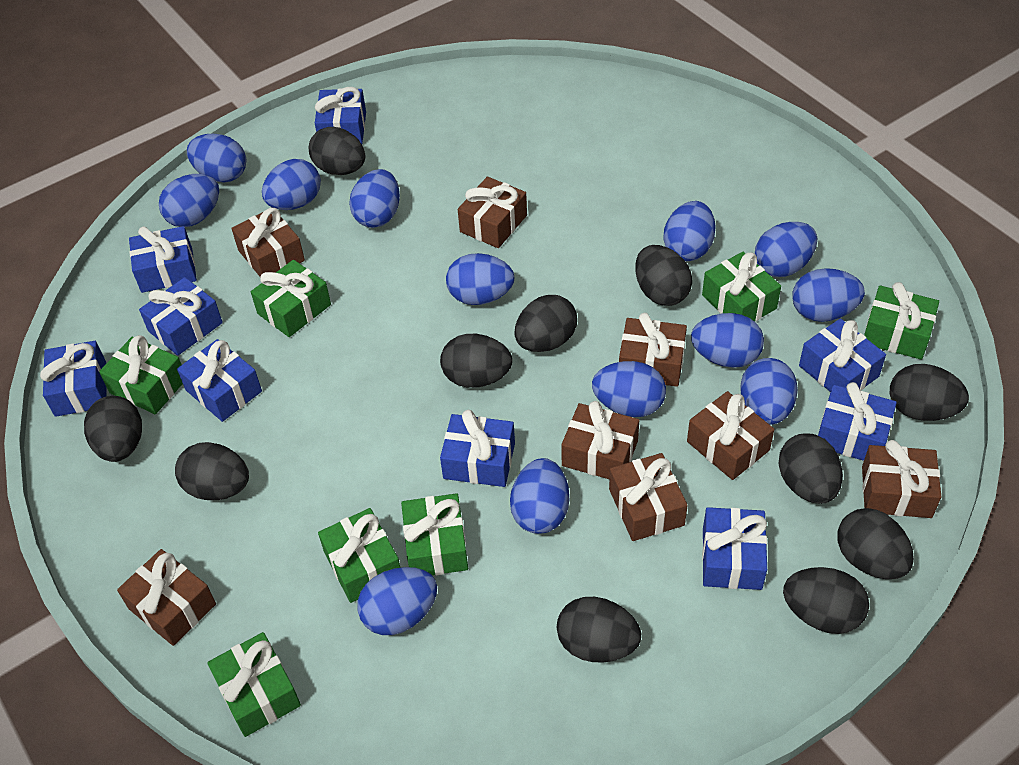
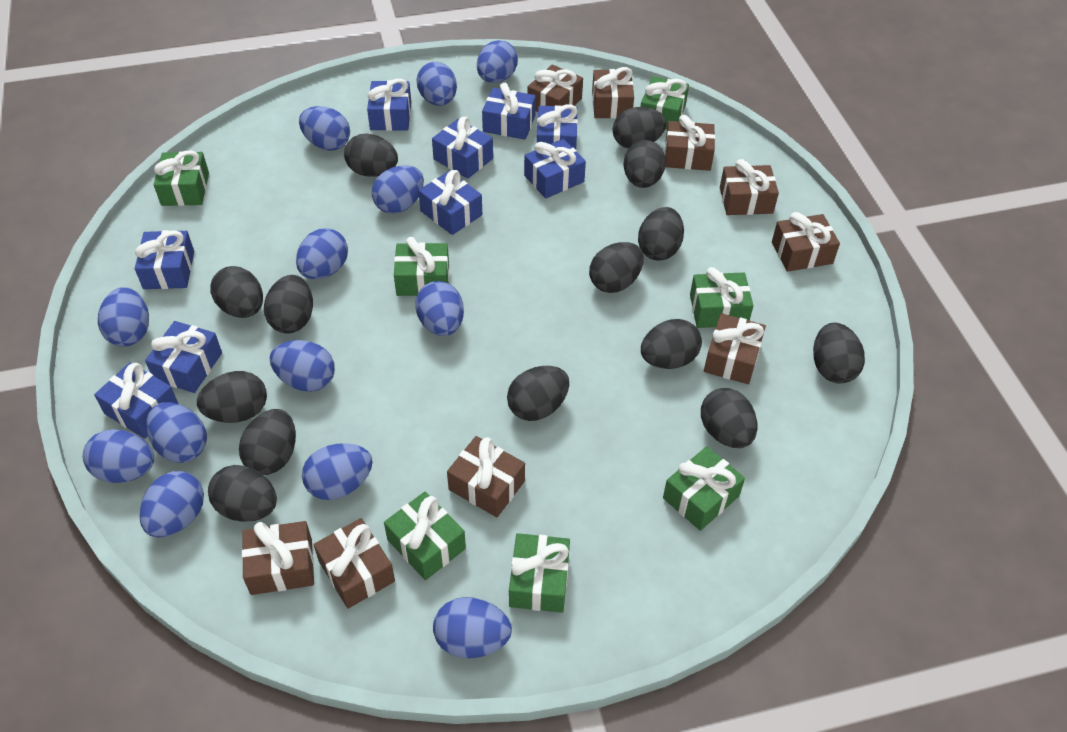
black egg: 11 -> 14
brown gift: 8 -> 9

